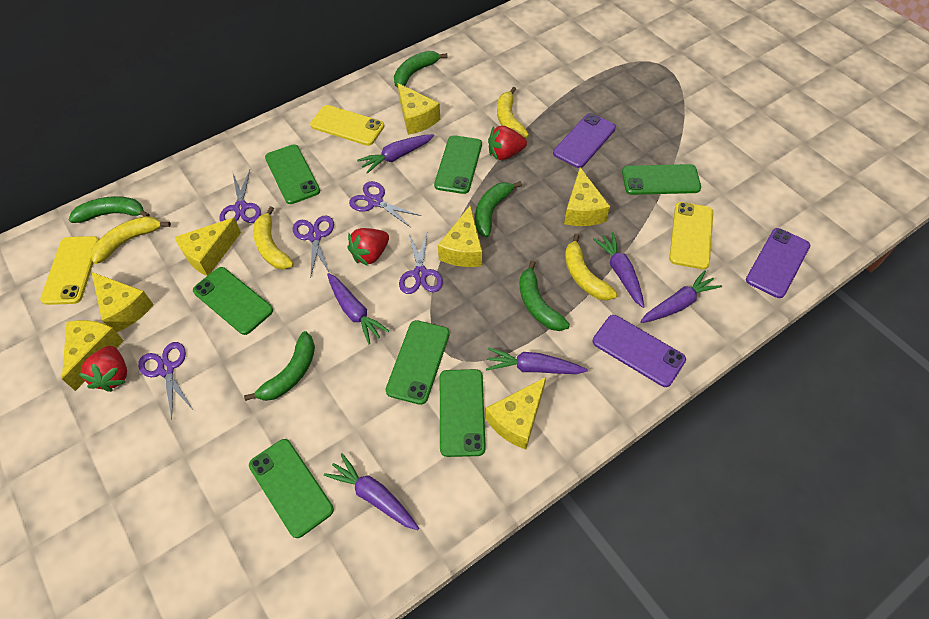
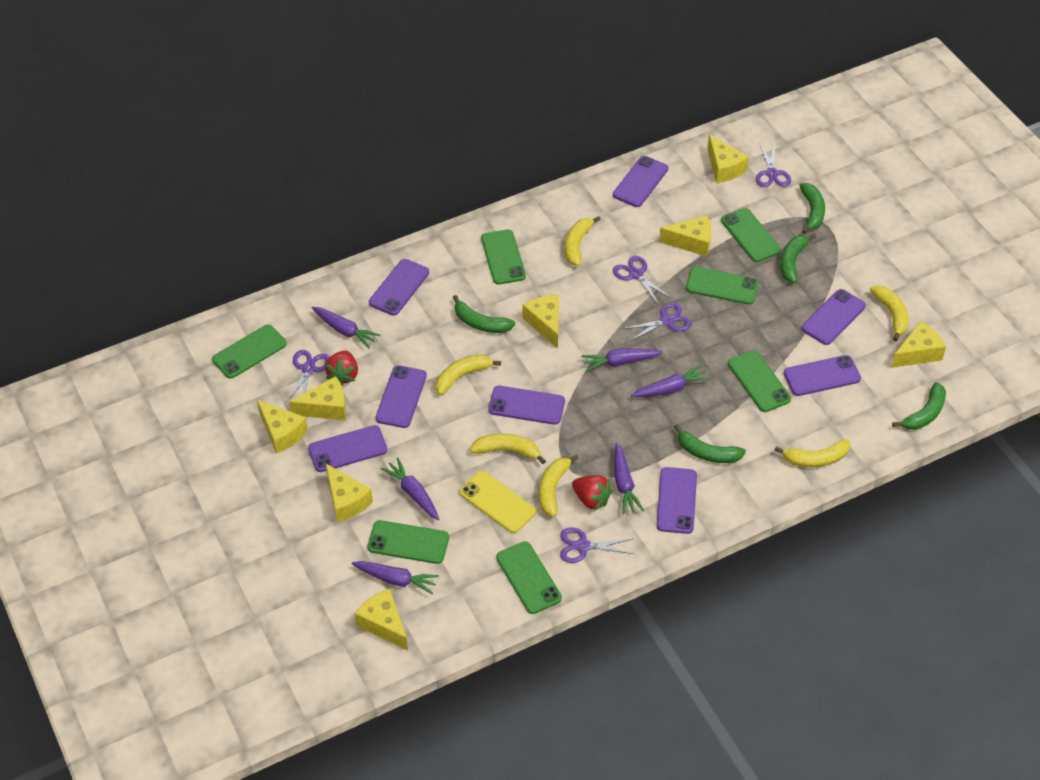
purple phone: 3 -> 8
red strawberry: 3 -> 2
yellow banana: 4 -> 6
yellow cheese: 7 -> 8
yellow phone: 3 -> 1

